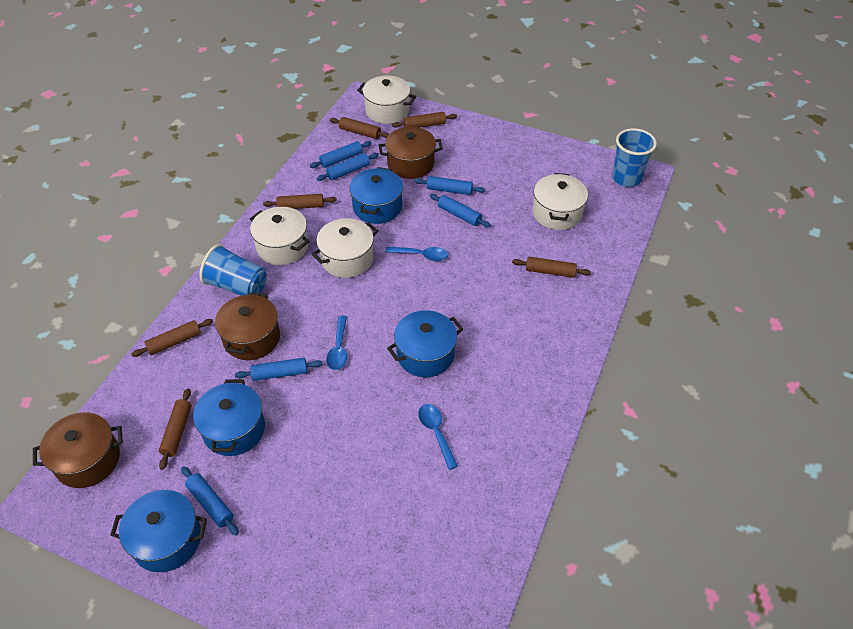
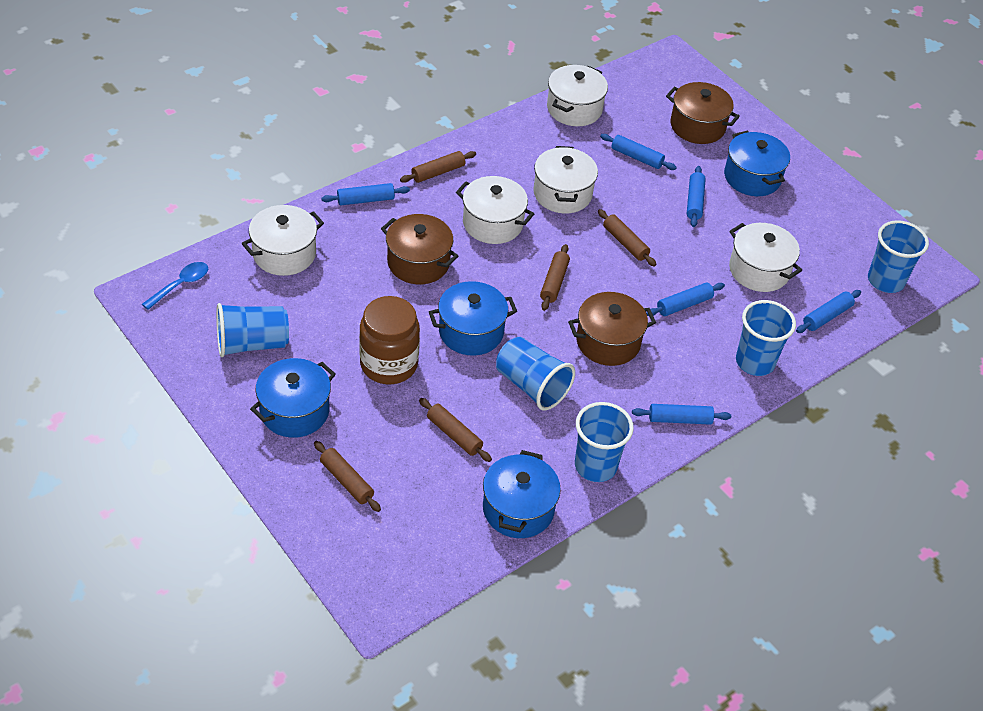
blue cup: 2 -> 5
blue spoon: 3 -> 1
brown jar: 0 -> 1
brown rolling pin: 6 -> 5
white pot: 4 -> 5

